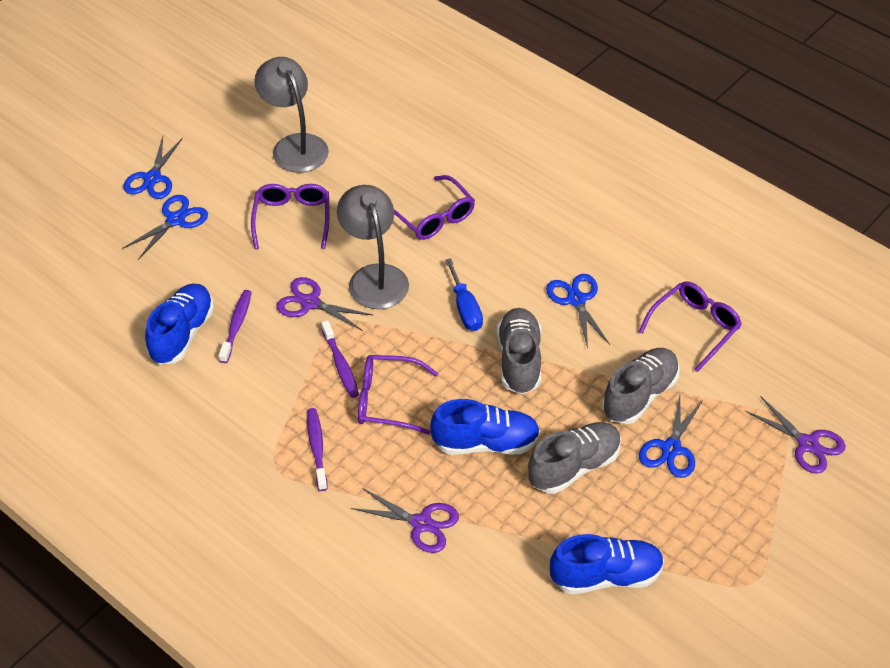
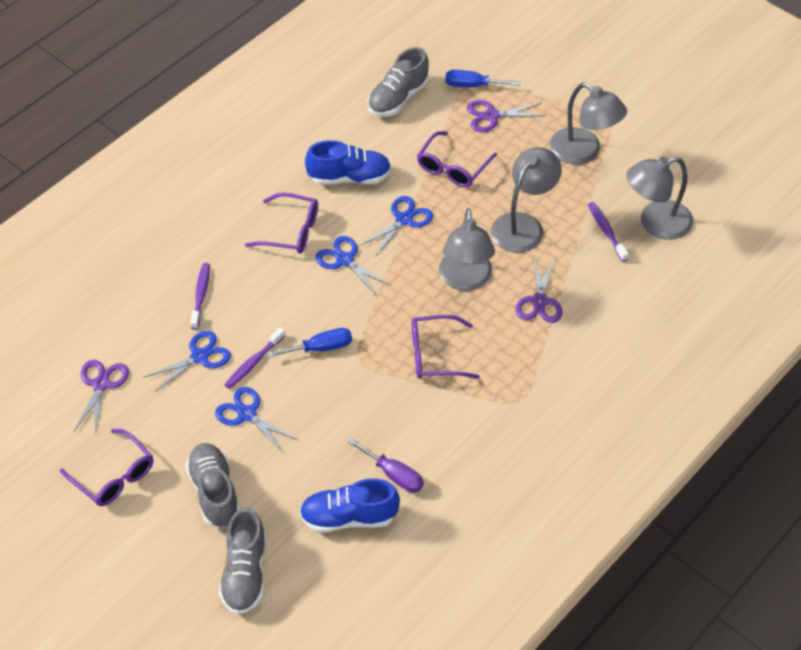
blue screwdriver: 1 -> 2
blue shoe: 3 -> 2
grey lamp: 2 -> 4
purple screwdriver: 0 -> 1

